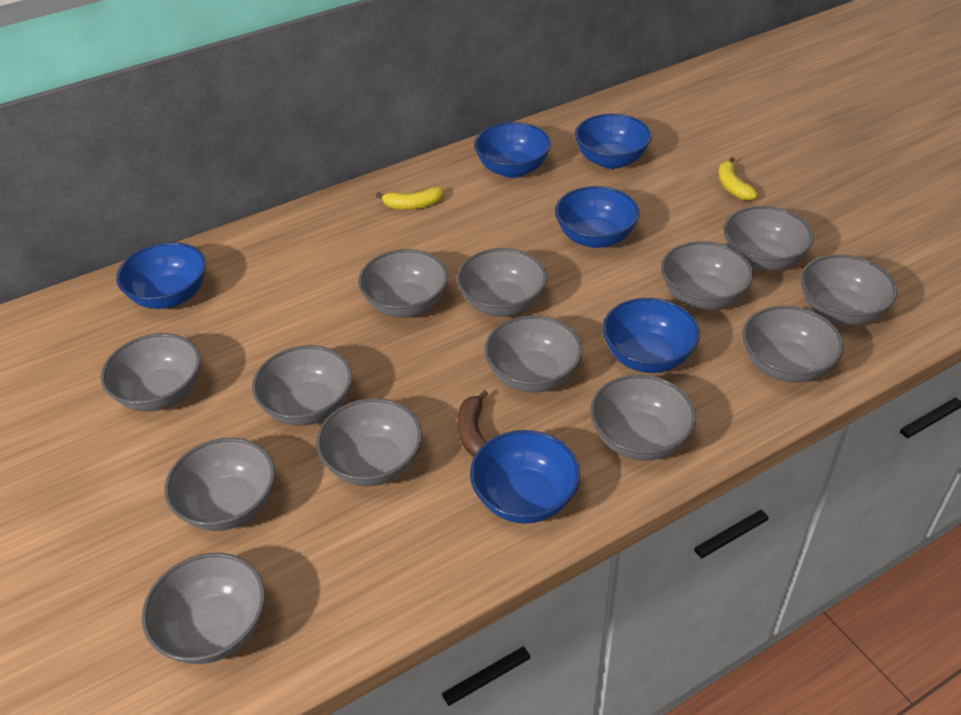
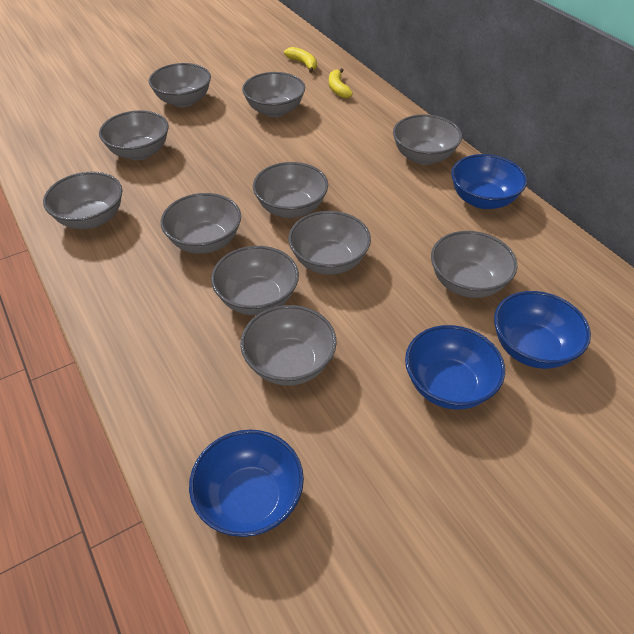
blue bowl: 6 -> 4
brown banana: 1 -> 0
grey bowl: 13 -> 11

